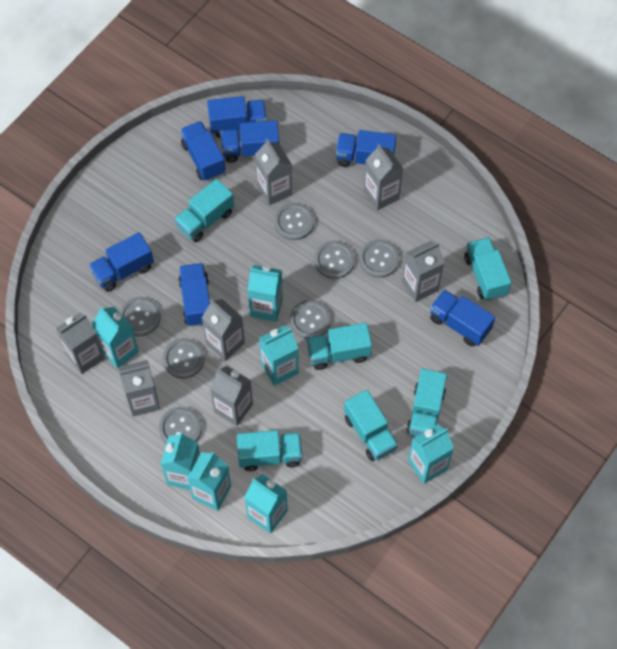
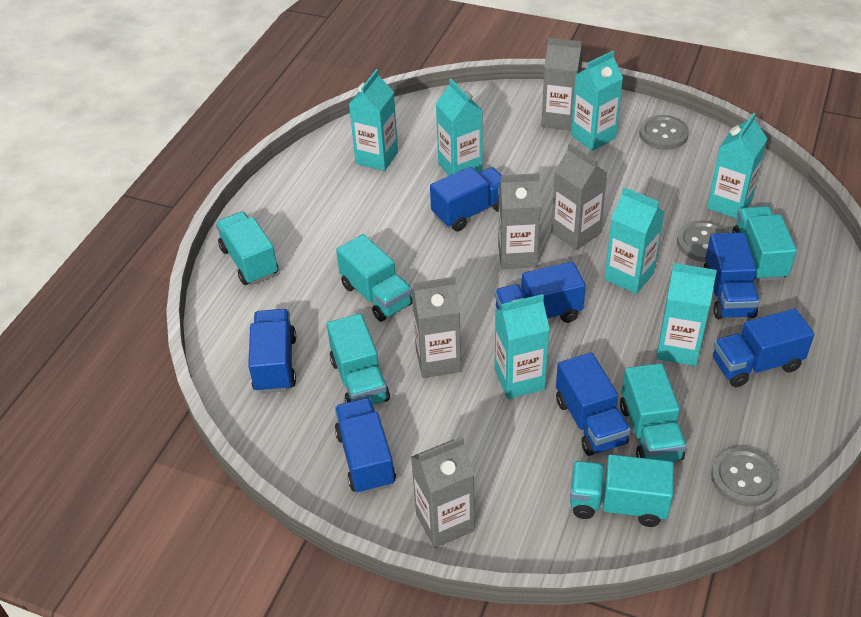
grey button: 7 -> 3
grey carton: 7 -> 5

